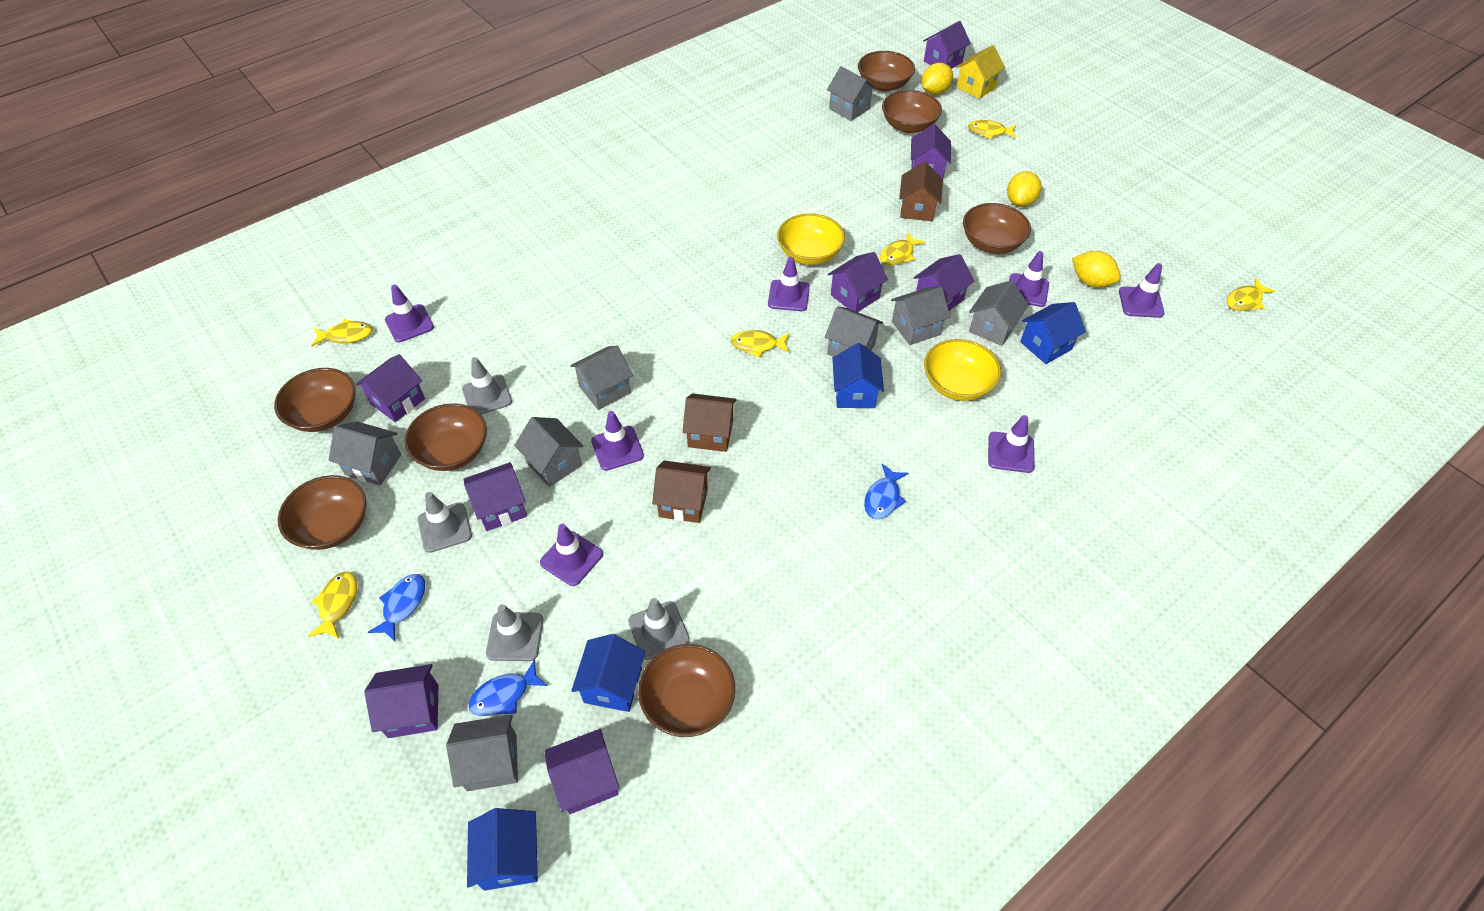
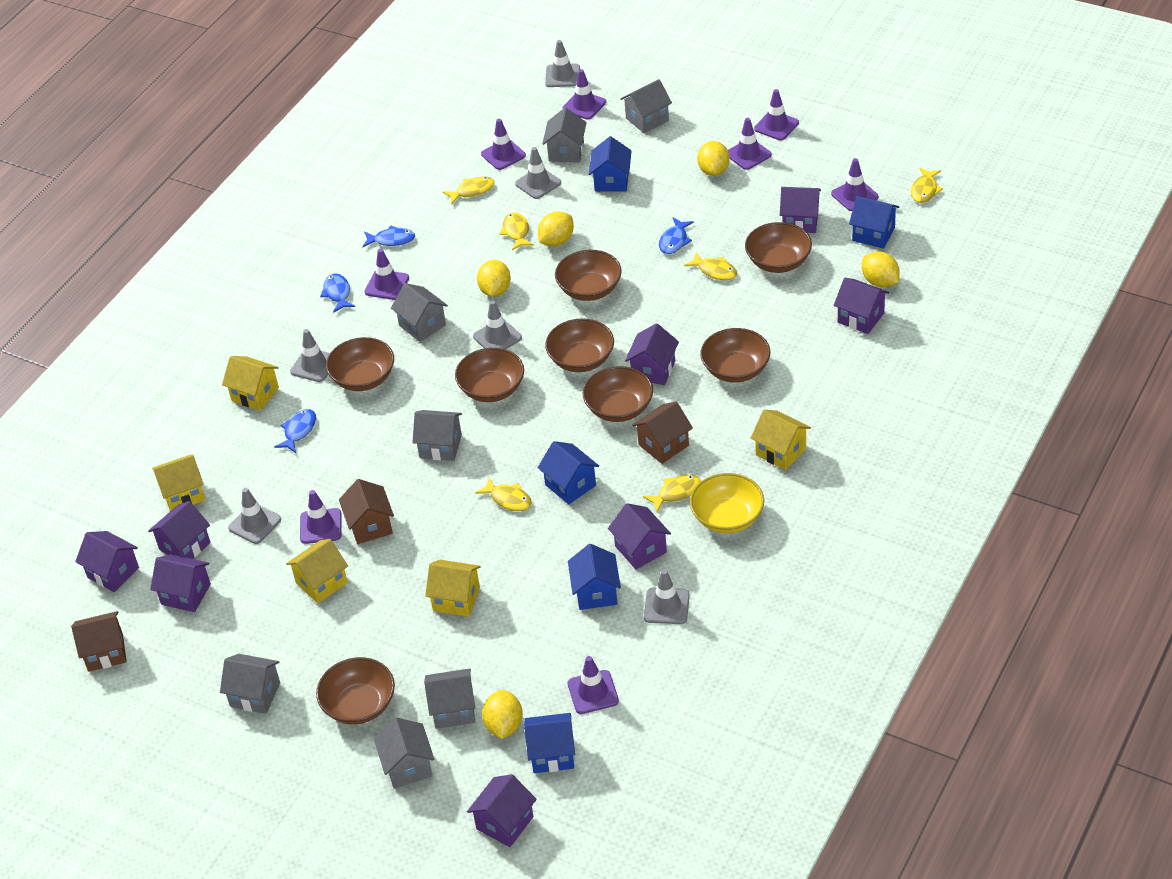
blue fish: 3 -> 4
blue house: 4 -> 5
brown bowl: 7 -> 8
grey house: 8 -> 7
grey traffic cone: 4 -> 6
purple traffic cone: 7 -> 8
yellow bowl: 2 -> 1
yellow house: 1 -> 5
yellow lemon: 3 -> 5

